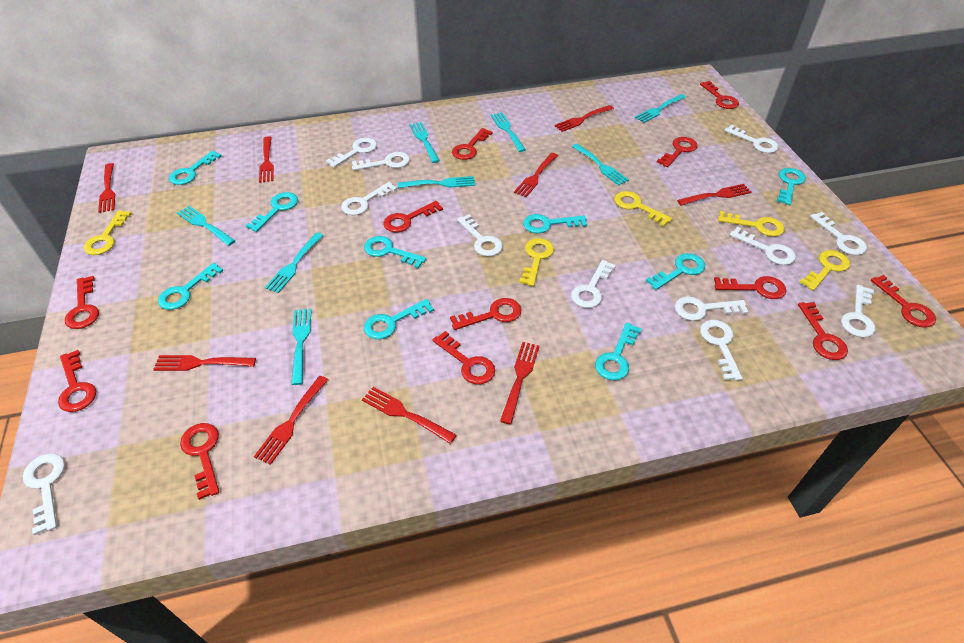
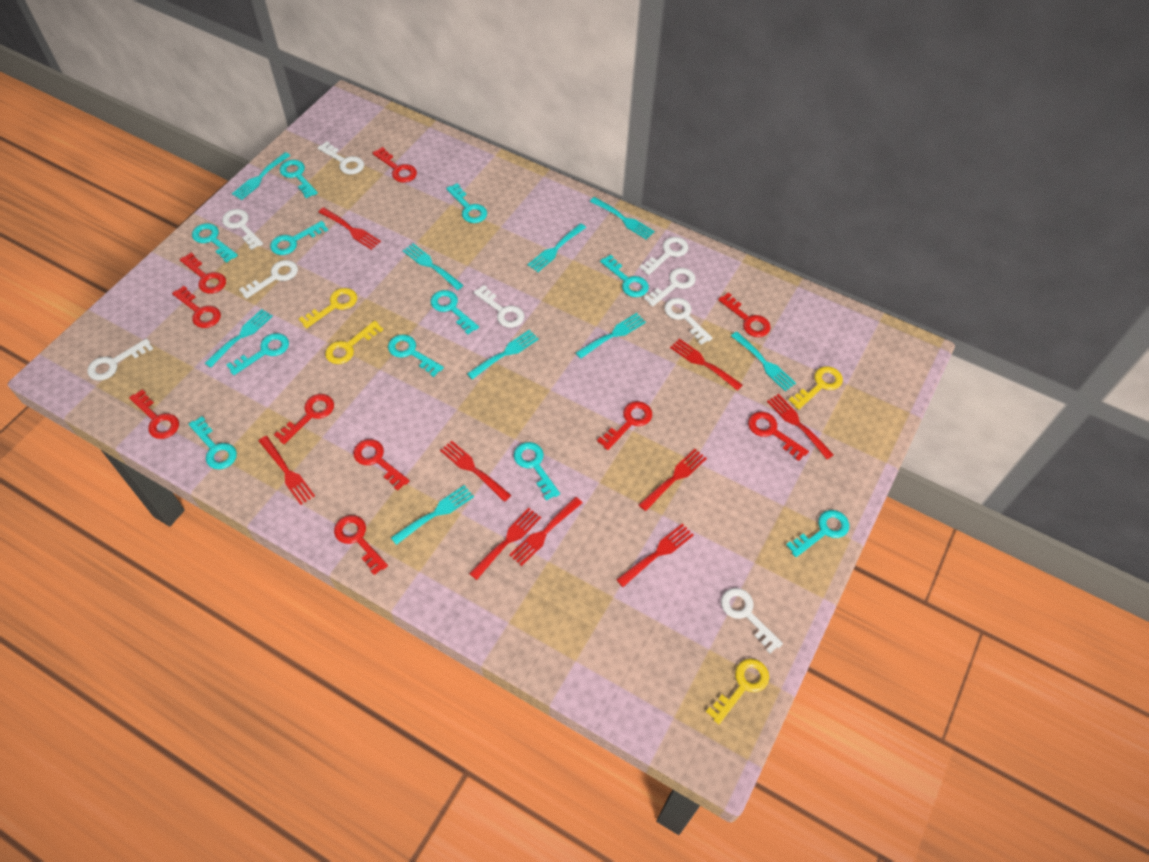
red key: 12 -> 10
turquoise fork: 8 -> 9
turquoise key: 9 -> 11
white key: 12 -> 9
yellow key: 5 -> 4

